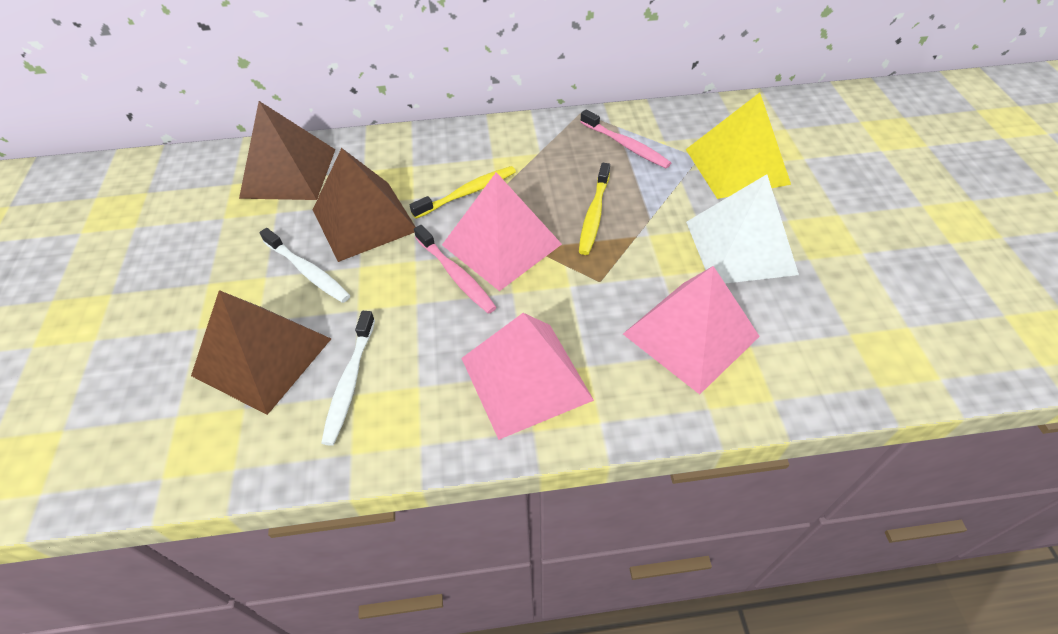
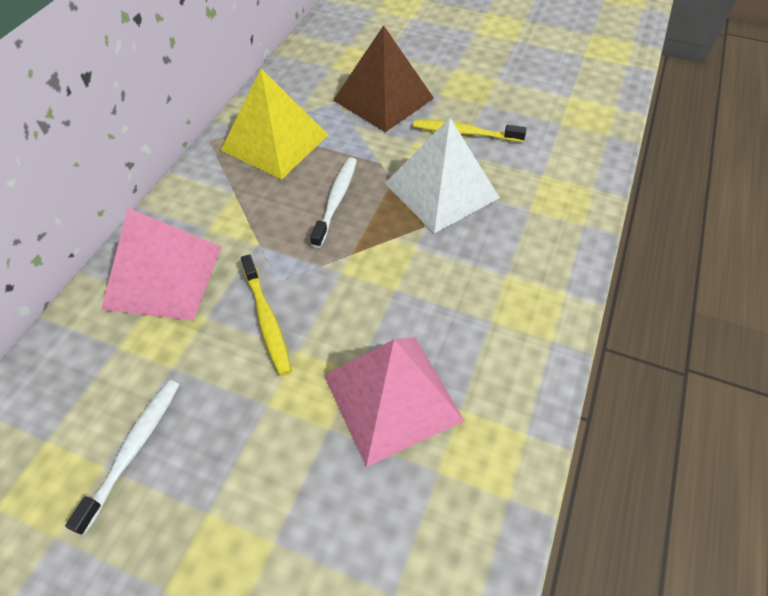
brown pyramid: 3 -> 1
pink pyramid: 3 -> 2
pink toothbrush: 2 -> 0

